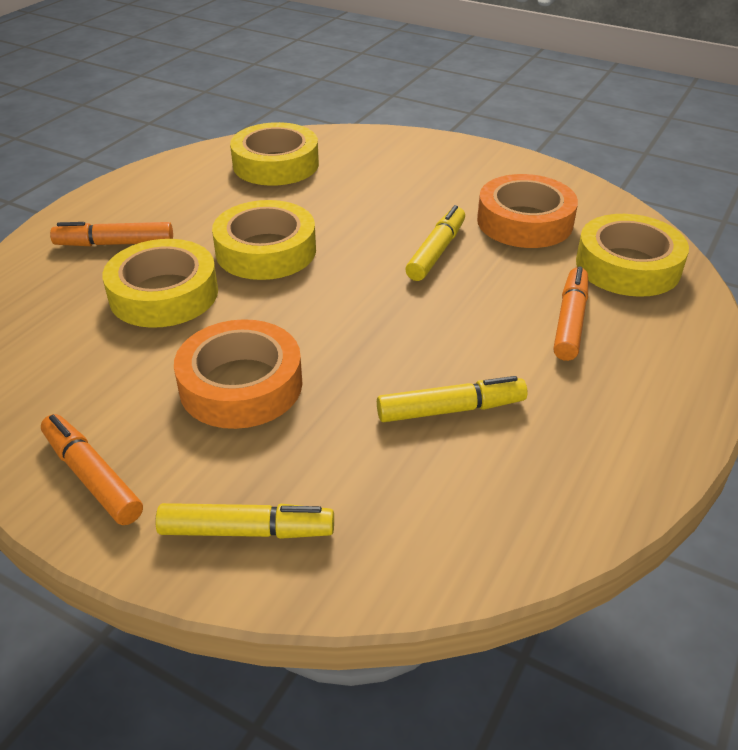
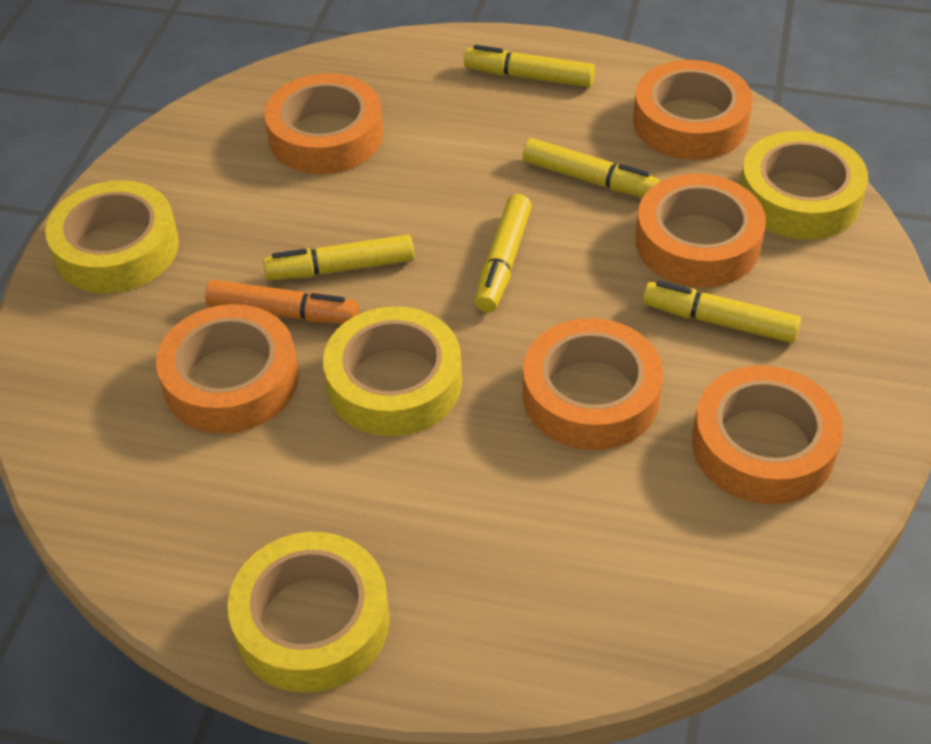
orange marker: 3 -> 1
orange tape: 2 -> 6
yellow marker: 3 -> 5

